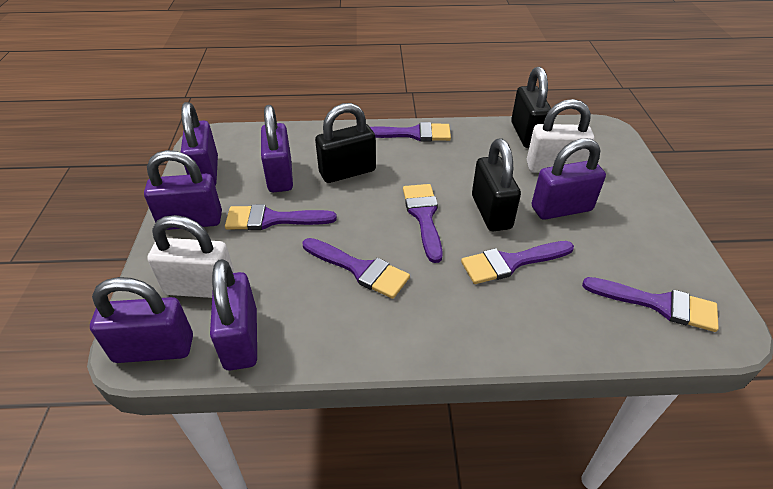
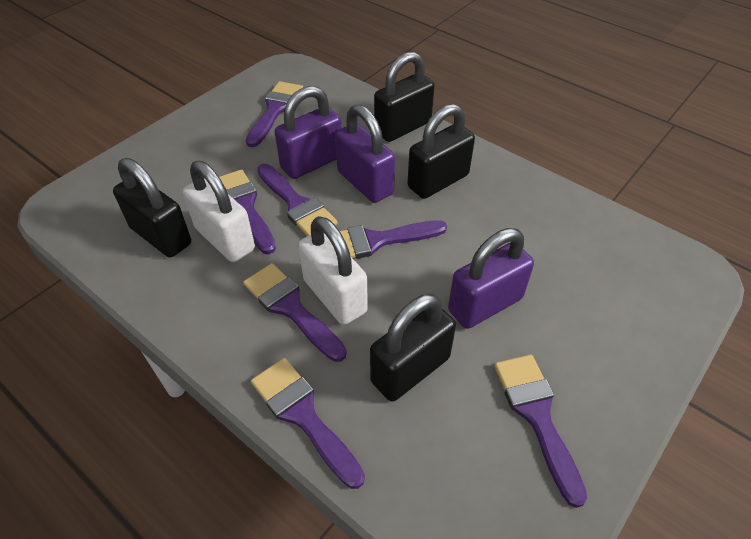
black padlock: 3 -> 4
purple brush: 6 -> 7
purple padlock: 6 -> 3

